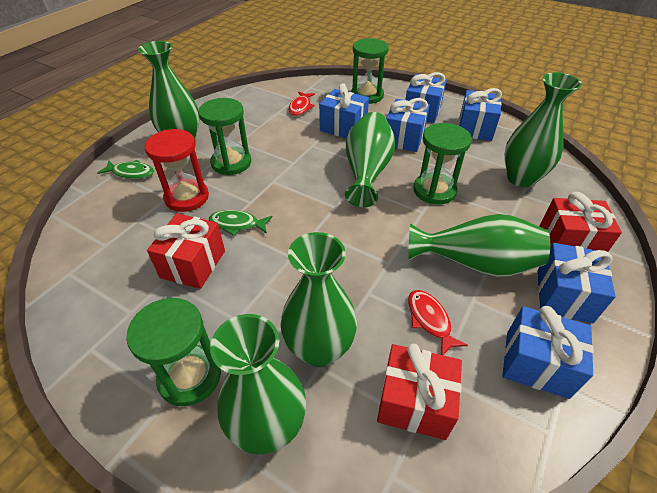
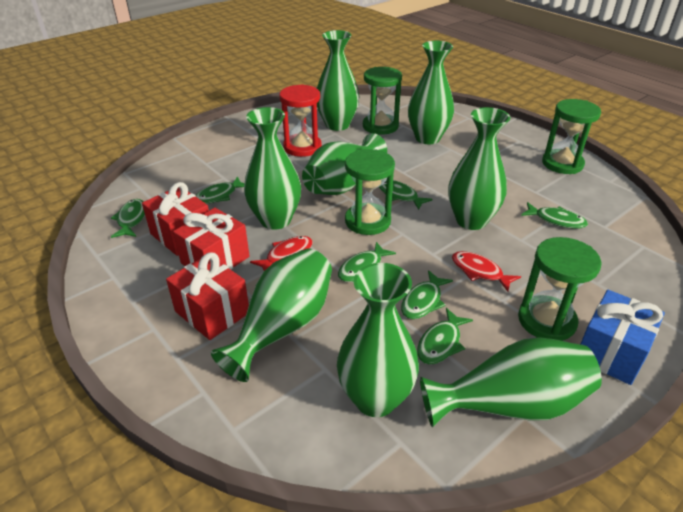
blue gift: 6 -> 1
green fish: 2 -> 7
green vase: 6 -> 8

